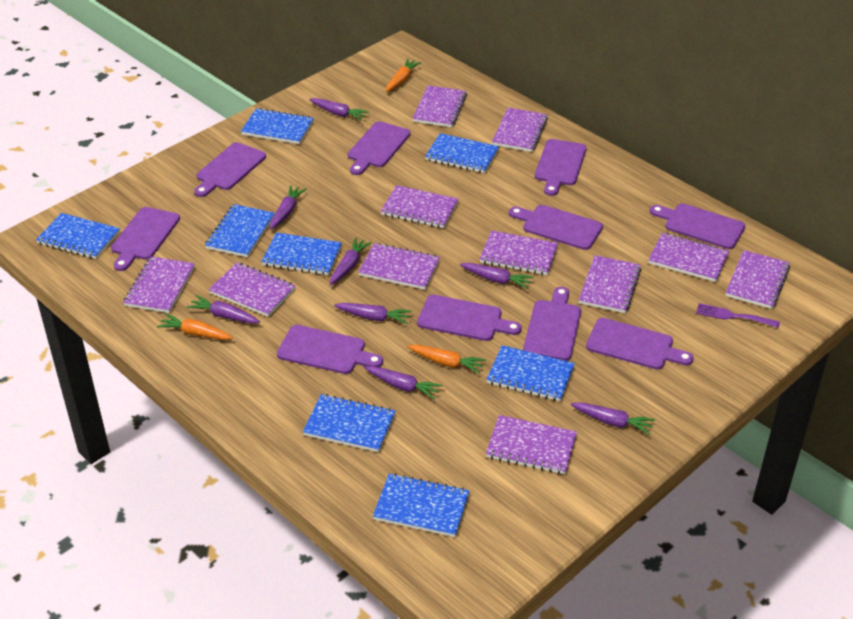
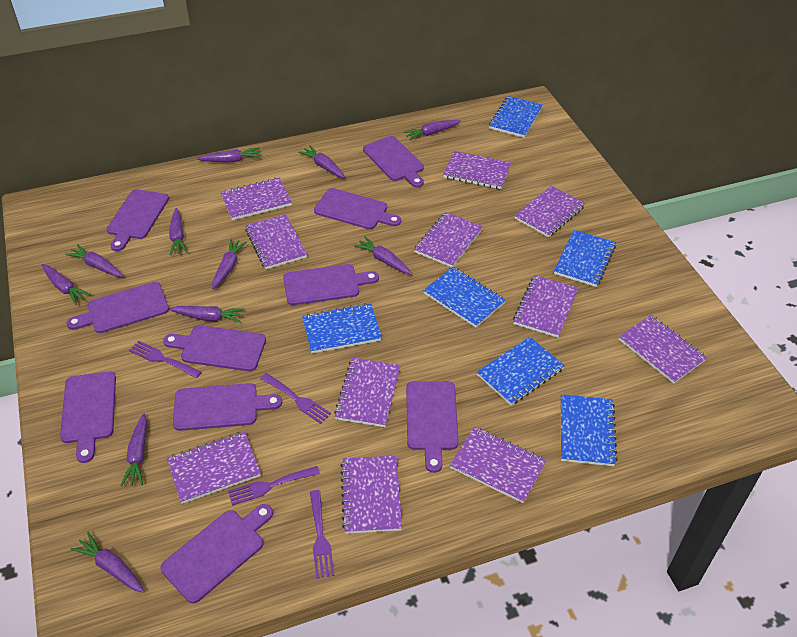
blue notebook: 8 -> 6
orange carrot: 3 -> 0
purple carrot: 8 -> 11
purple fork: 1 -> 4

